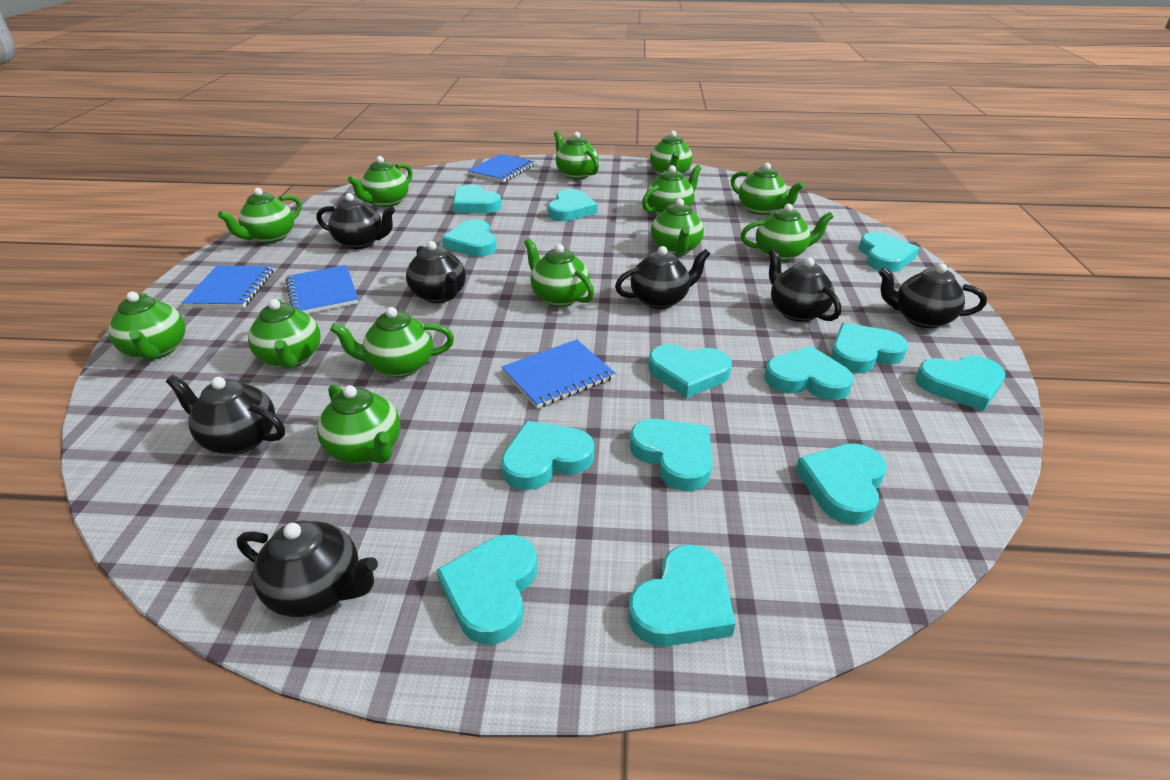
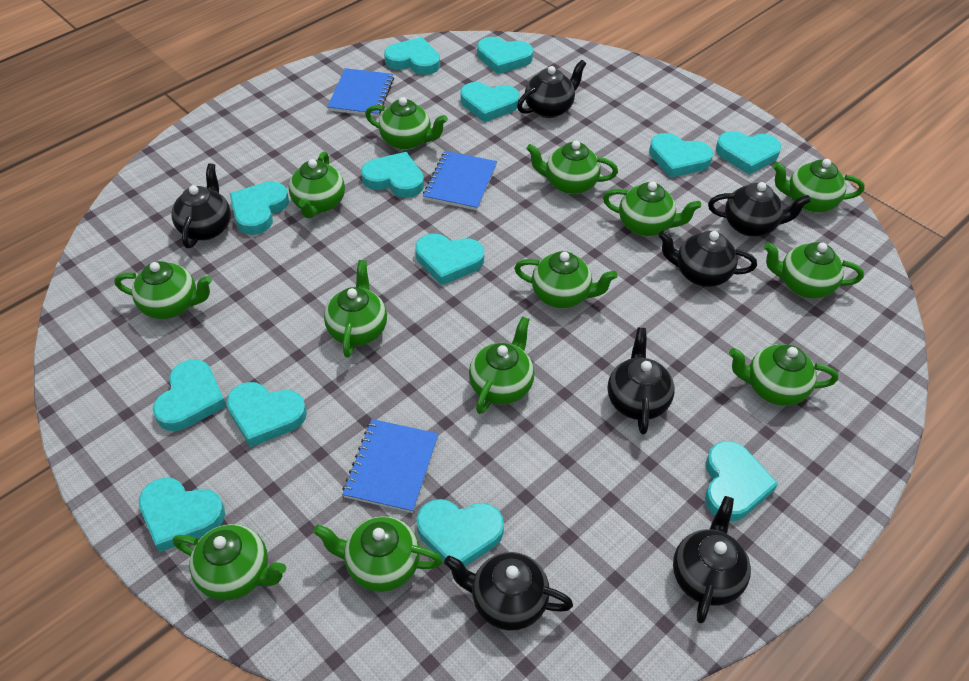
blue notebook: 4 -> 3

